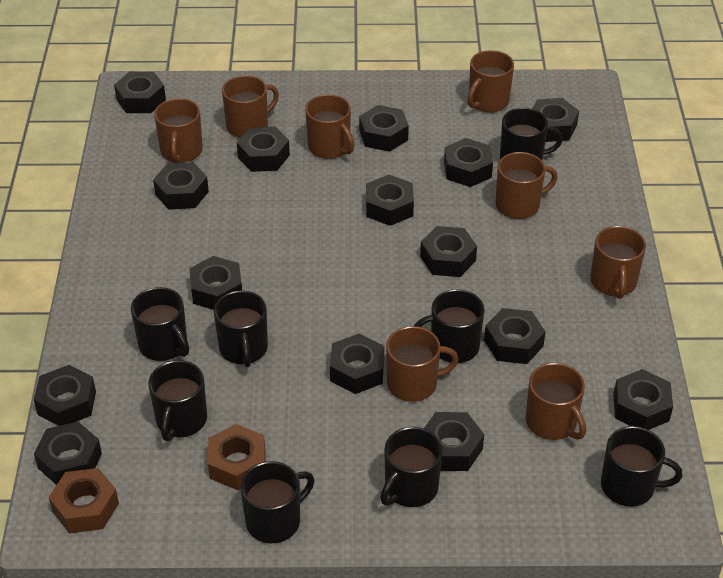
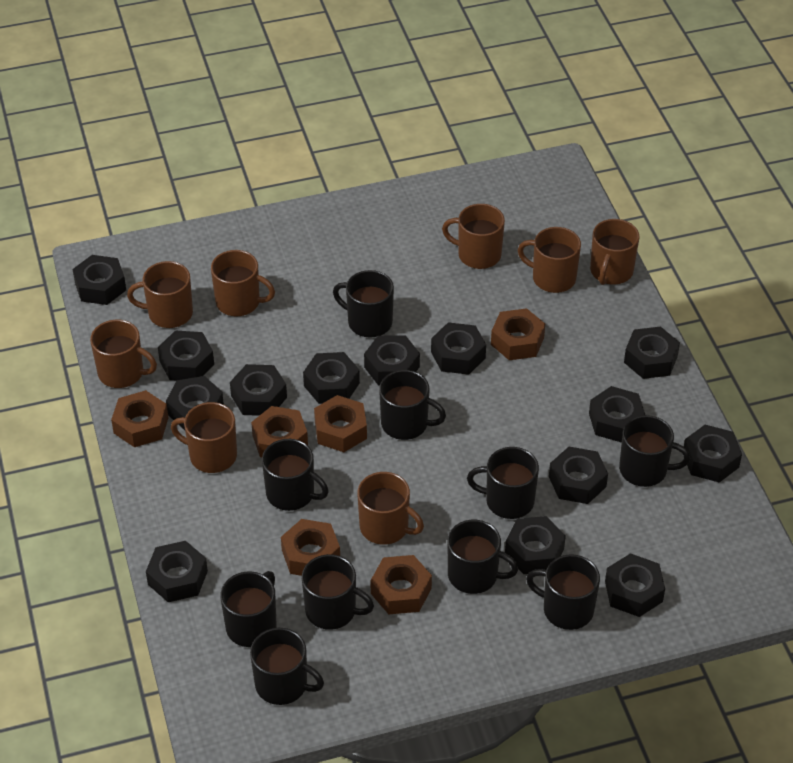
black mug: 8 -> 10
black nut: 15 -> 14
brown nut: 2 -> 6

